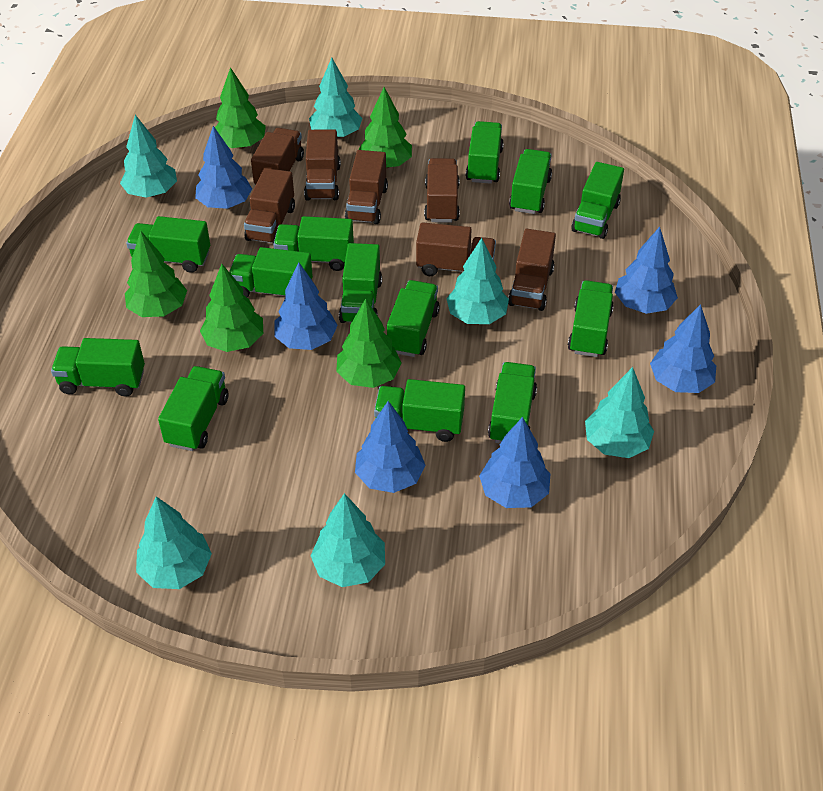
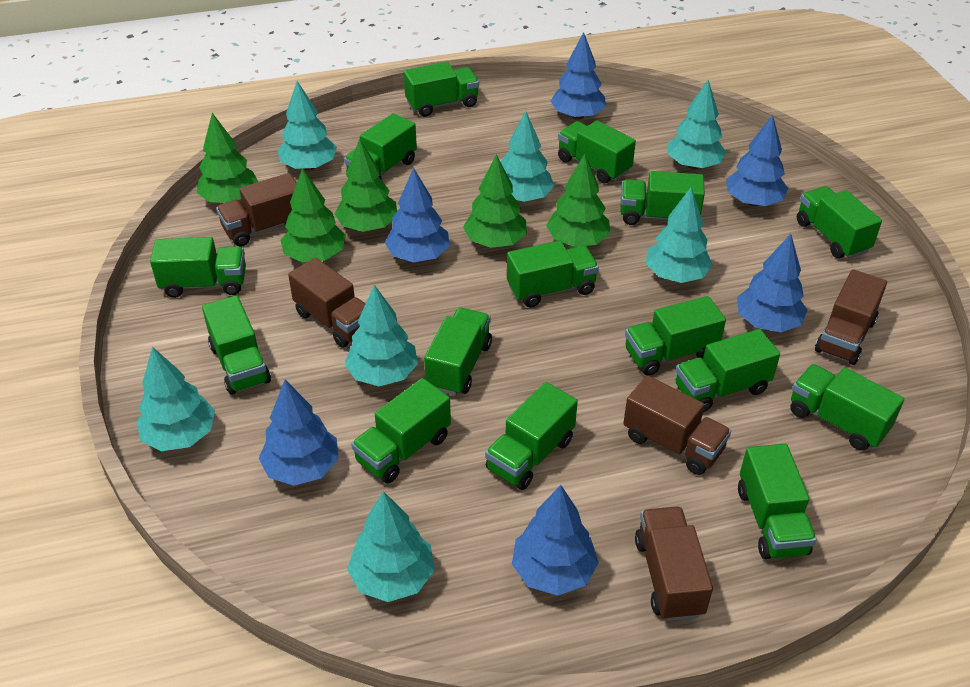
brown truck: 7 -> 5
green truck: 13 -> 15
turquoise tree: 6 -> 7

